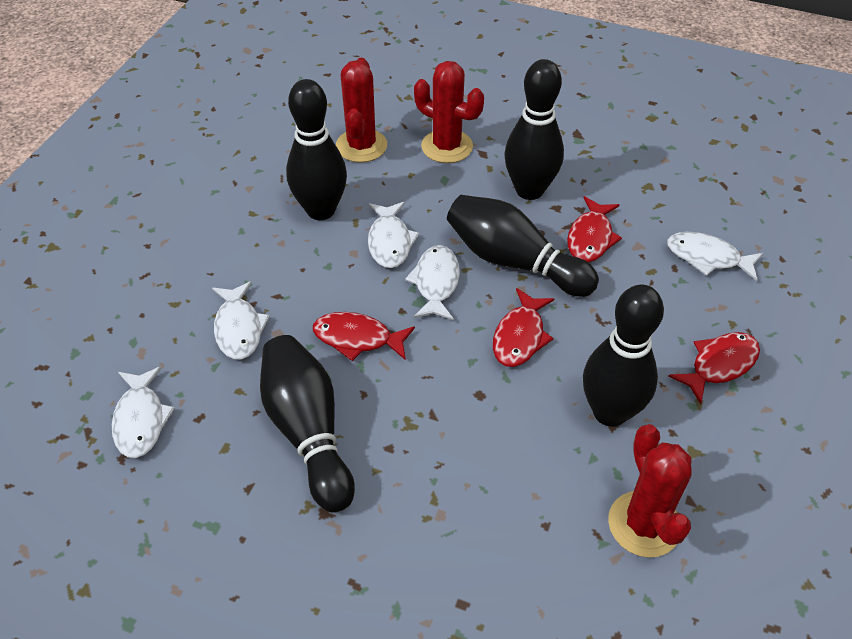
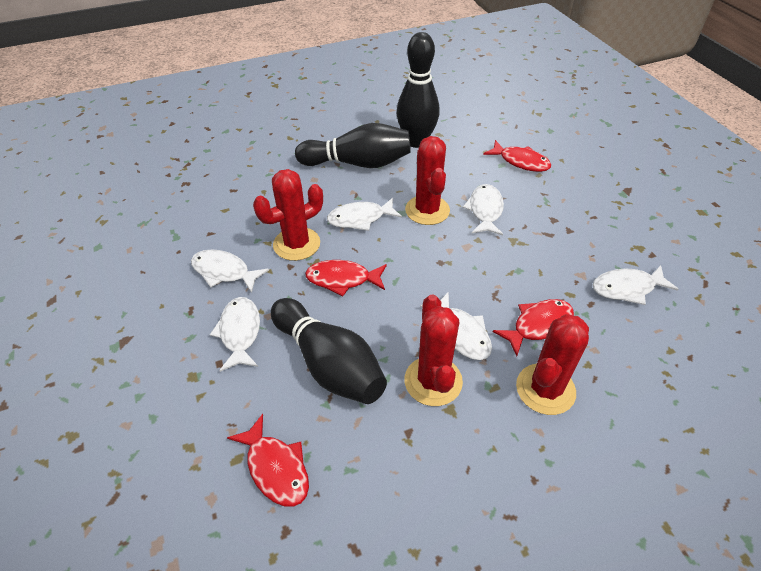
black bowling pin: 5 -> 3
red cactus: 3 -> 4
white fish: 5 -> 6

